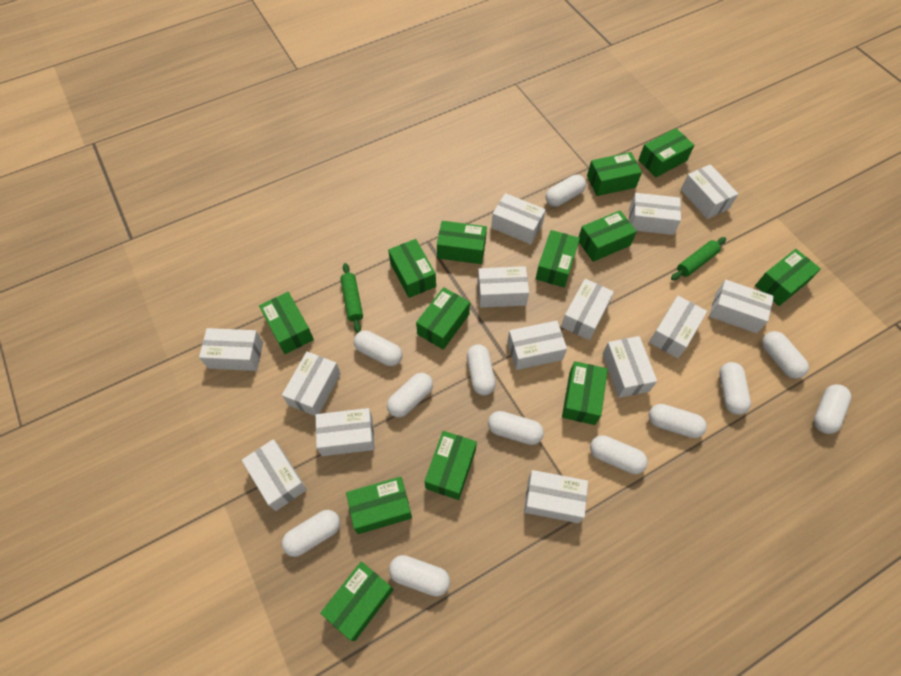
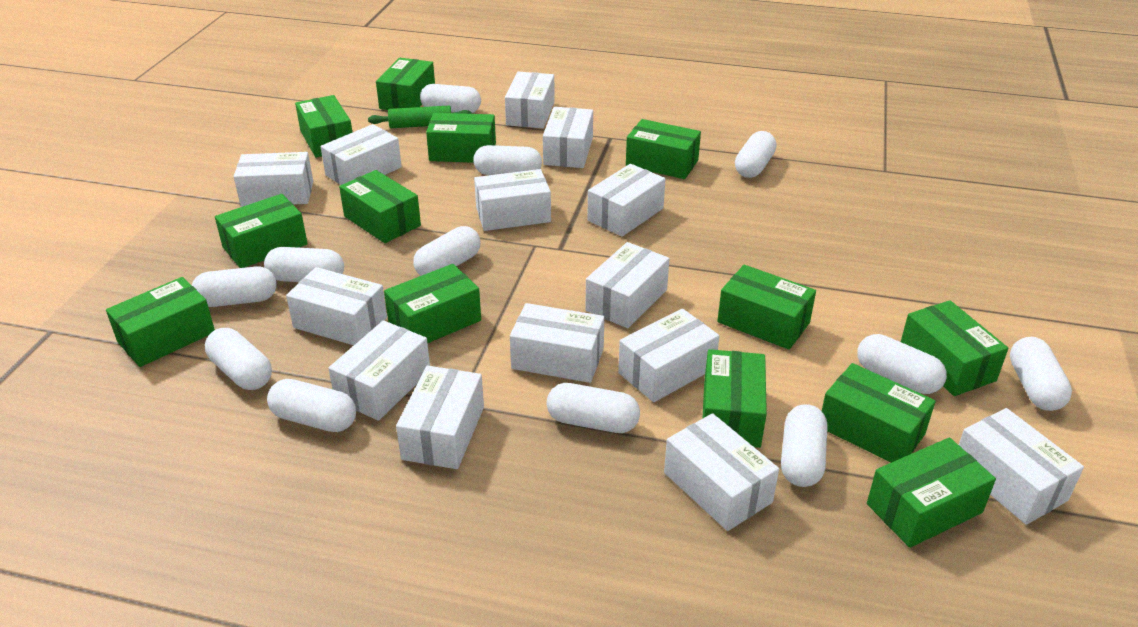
green rolling pin: 2 -> 1

